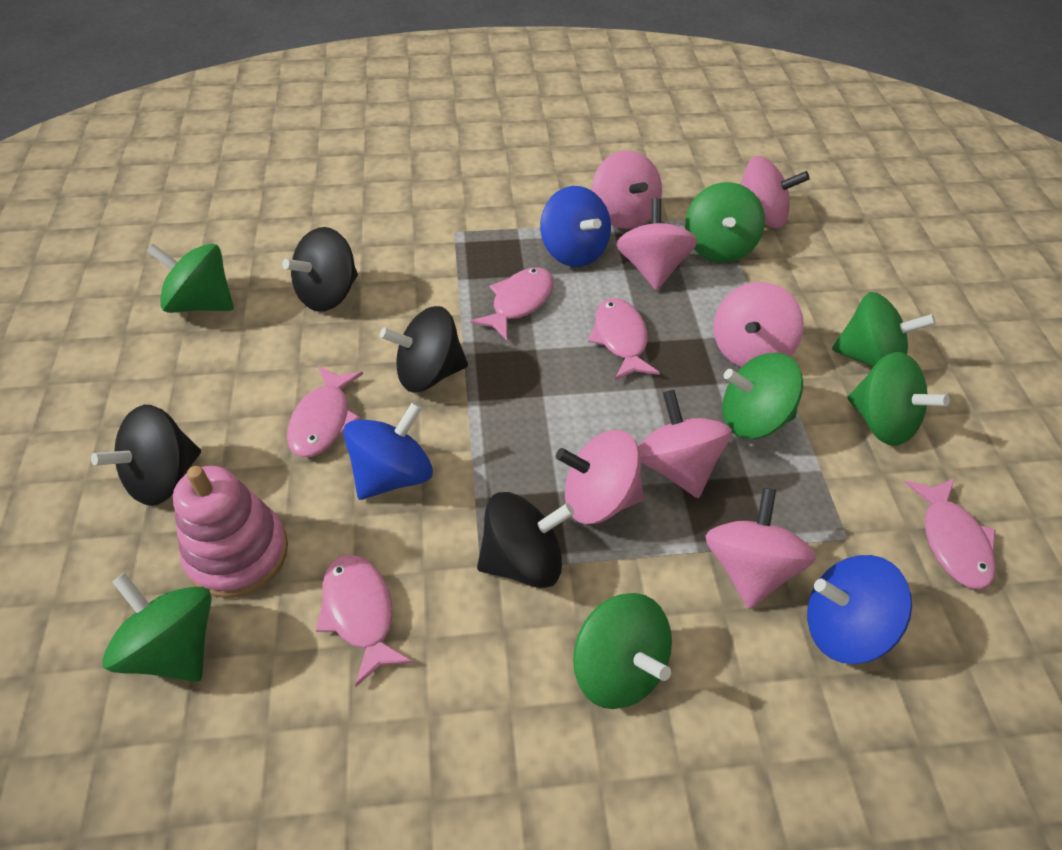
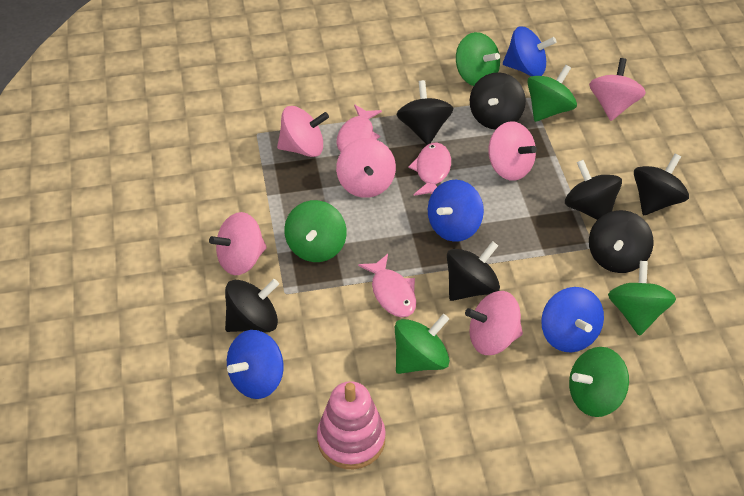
black spinning top: 4 -> 7
blue spinning top: 3 -> 4
green spinning top: 7 -> 6
pink fish: 5 -> 3
pink spinning top: 7 -> 6

